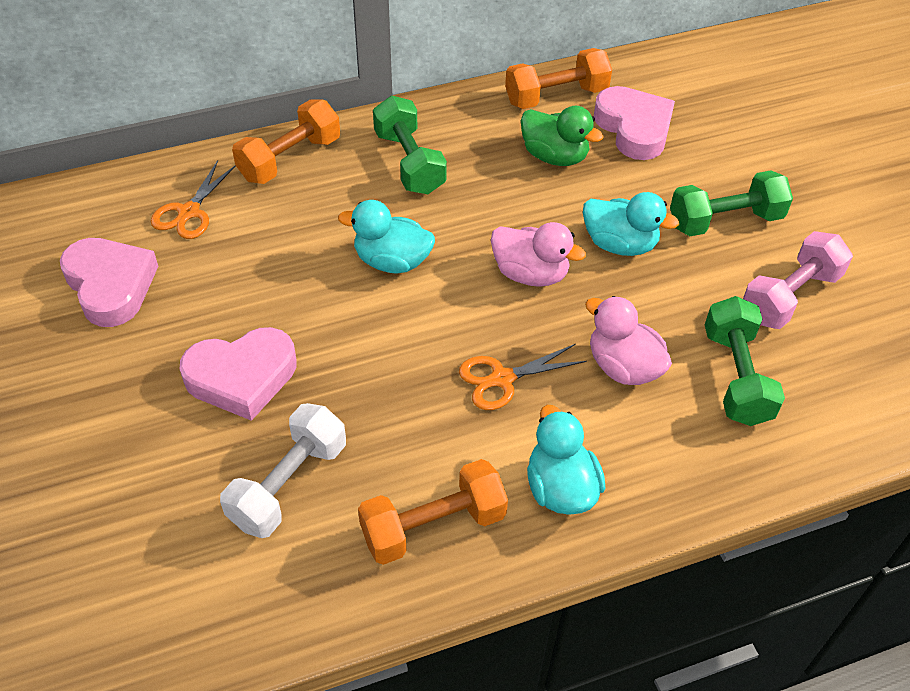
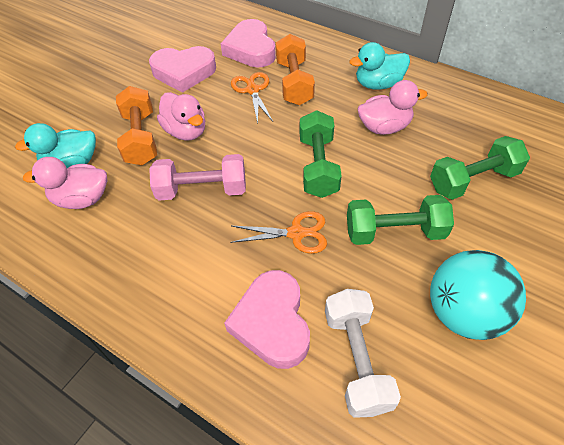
green duck: 1 -> 0
orange dumbbell: 3 -> 2
pink duck: 2 -> 3
turquoise ball: 0 -> 1
turquoise duck: 3 -> 2

